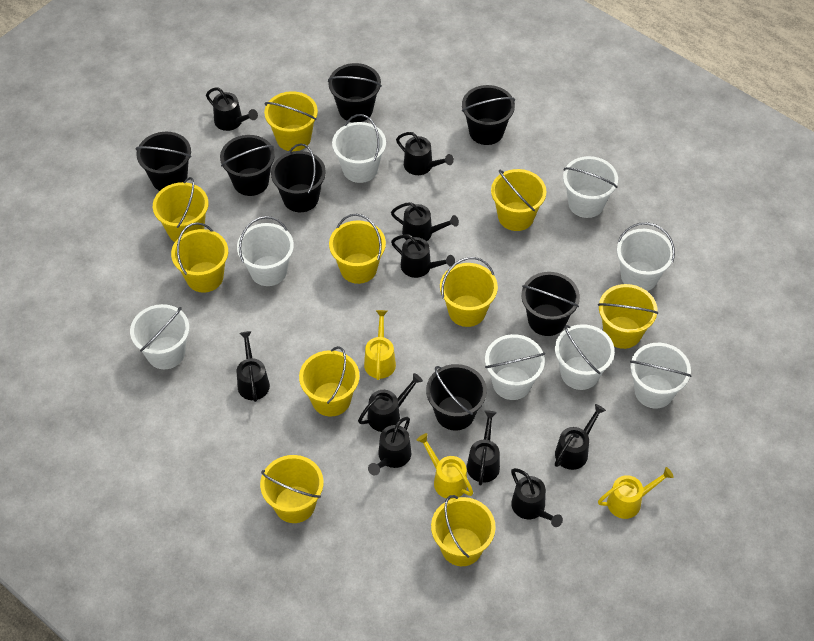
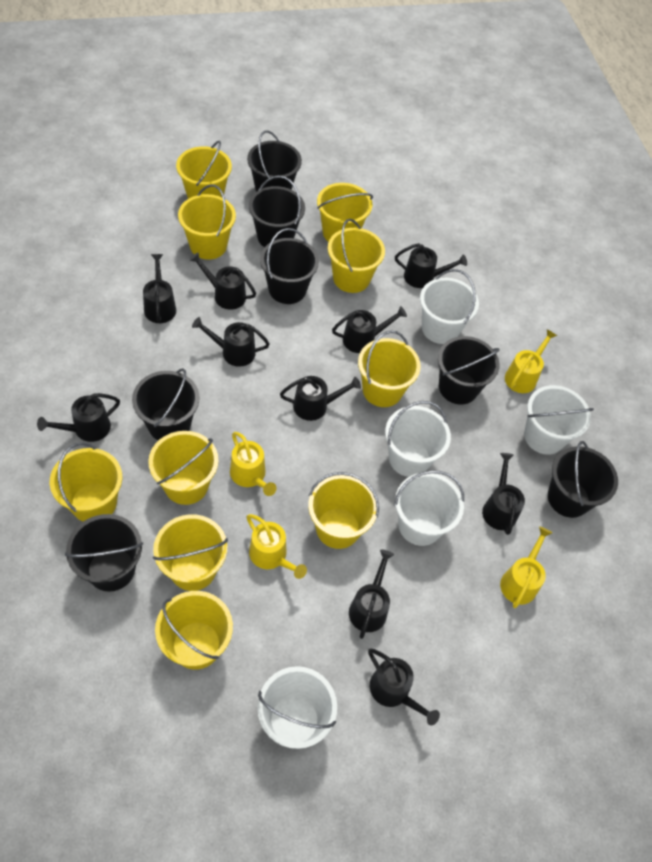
white bucket: 8 -> 5
yellow watering can: 3 -> 4

